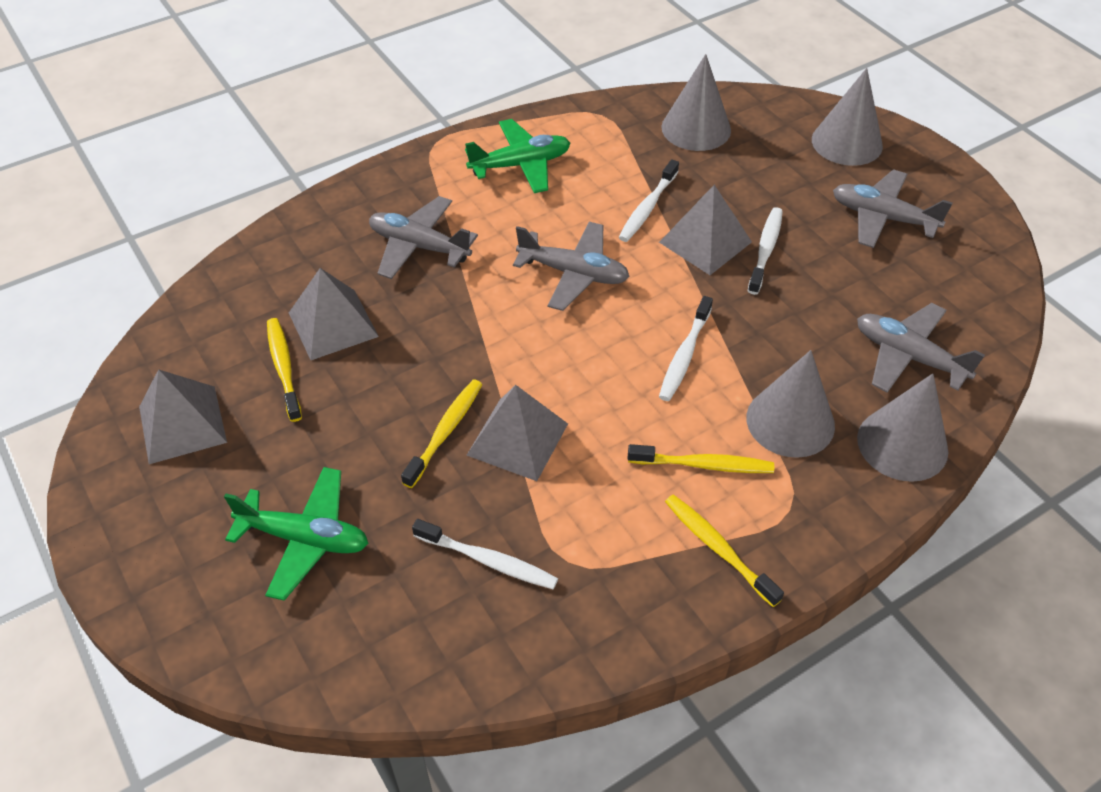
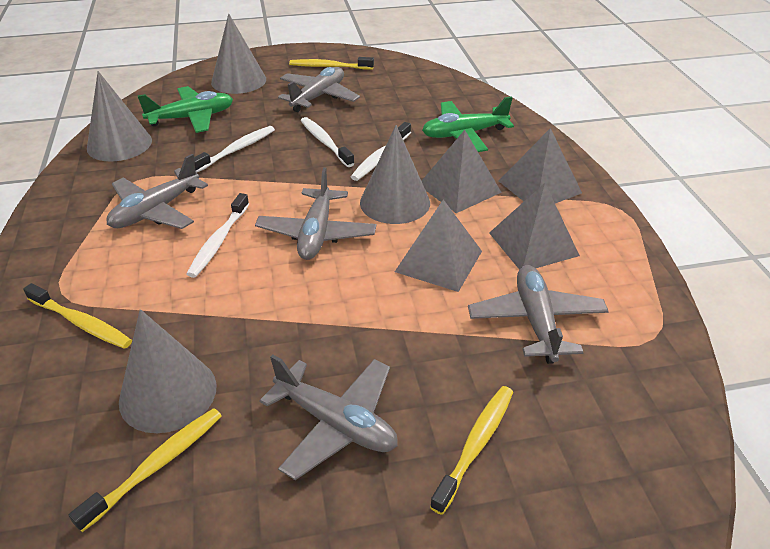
grey plane: 4 -> 5

